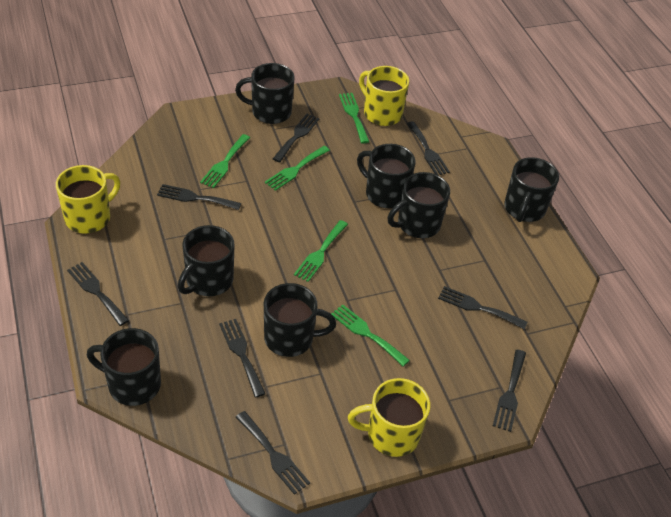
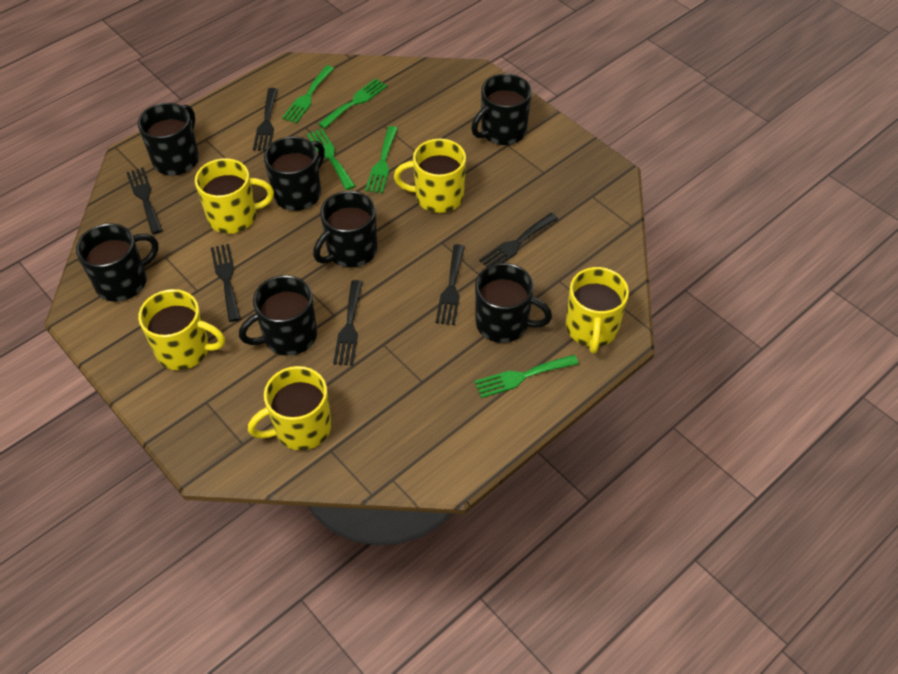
black fork: 8 -> 6
yellow mug: 3 -> 5

